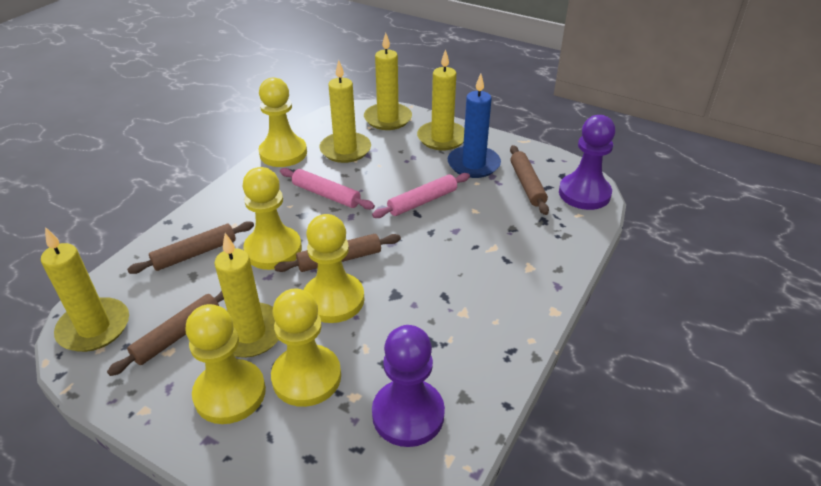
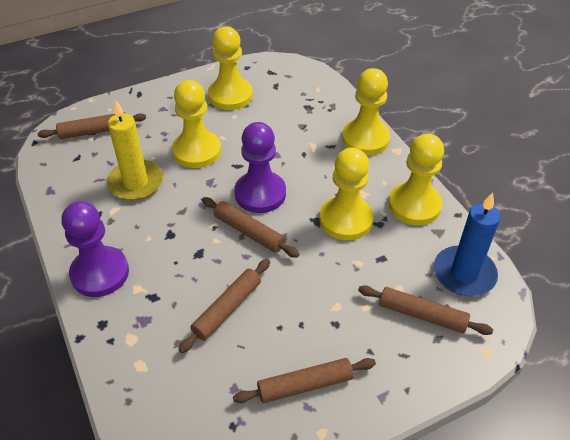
brown rolling pin: 4 -> 5
pink rolling pin: 2 -> 0
yellow candle: 5 -> 1

